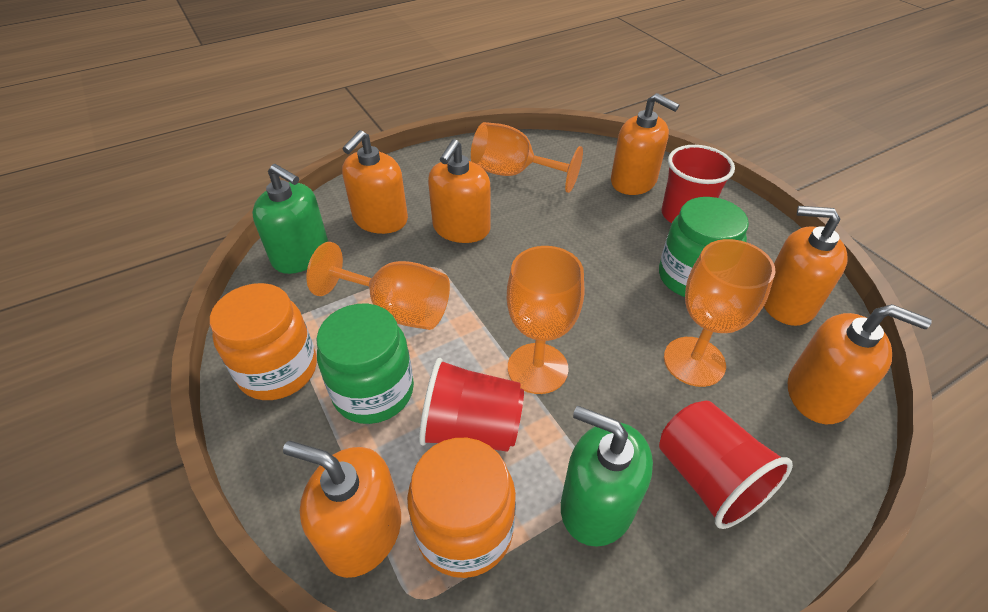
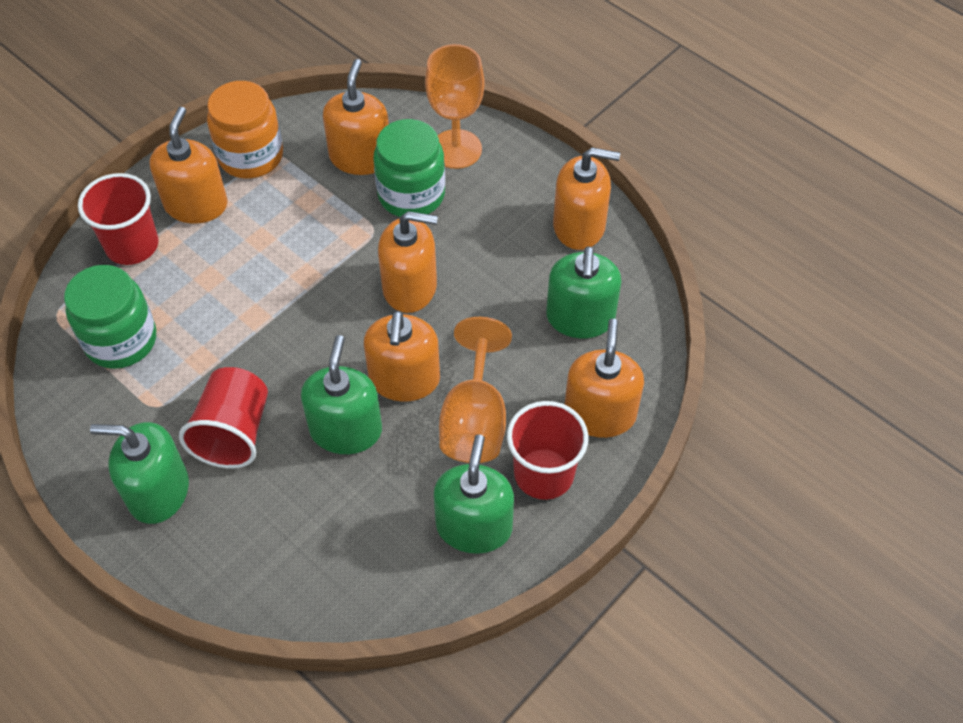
green soap dispenser: 2 -> 4
orange goblet: 4 -> 2
orange jar: 2 -> 1

